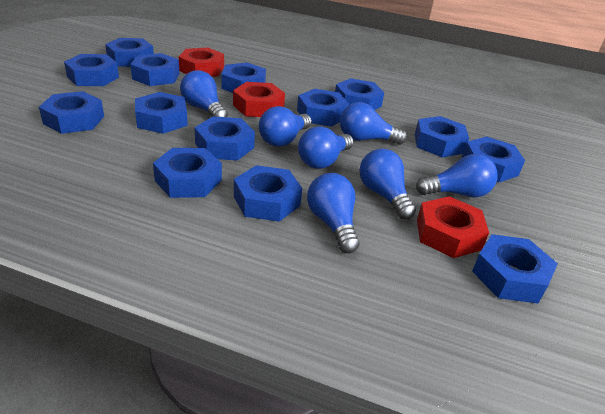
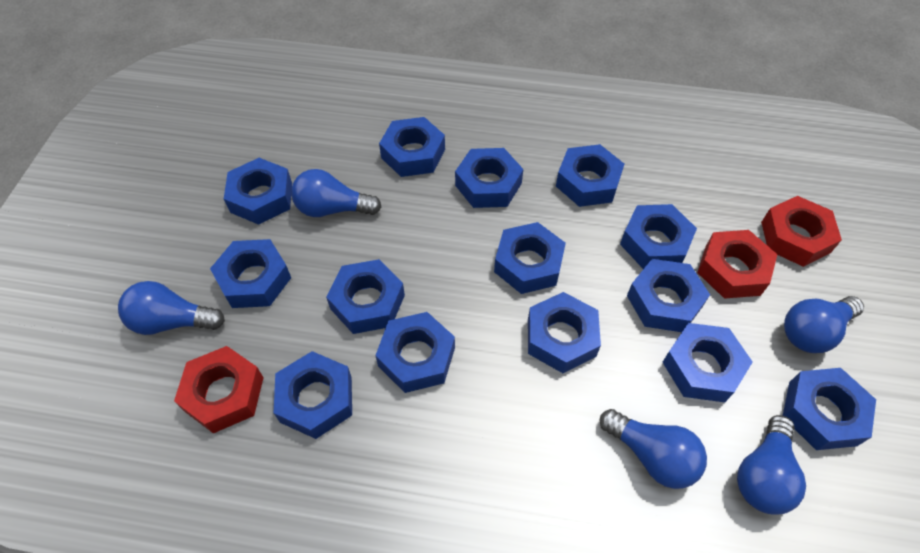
blue light bulb: 7 -> 5

